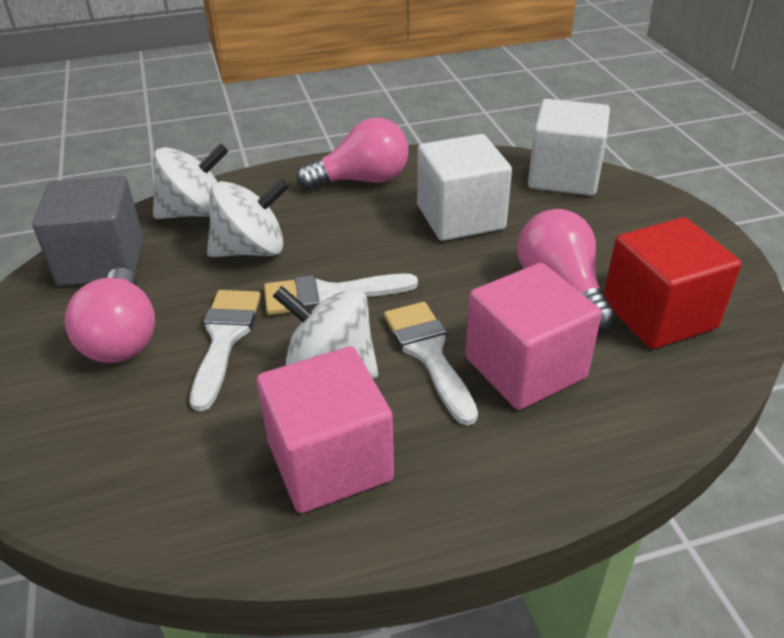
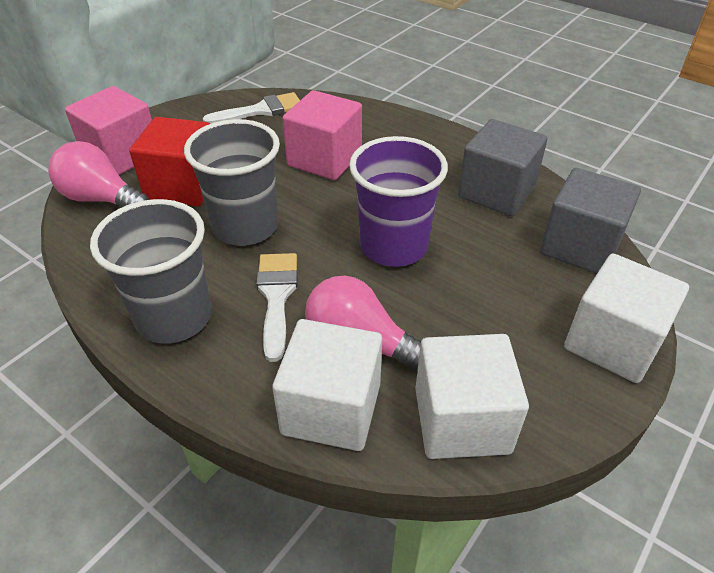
grey cube: 1 -> 2
grey cup: 0 -> 2
pink light bulb: 3 -> 2
purple cup: 0 -> 1
white brush: 3 -> 2
white cube: 2 -> 3
white spinning top: 3 -> 0

